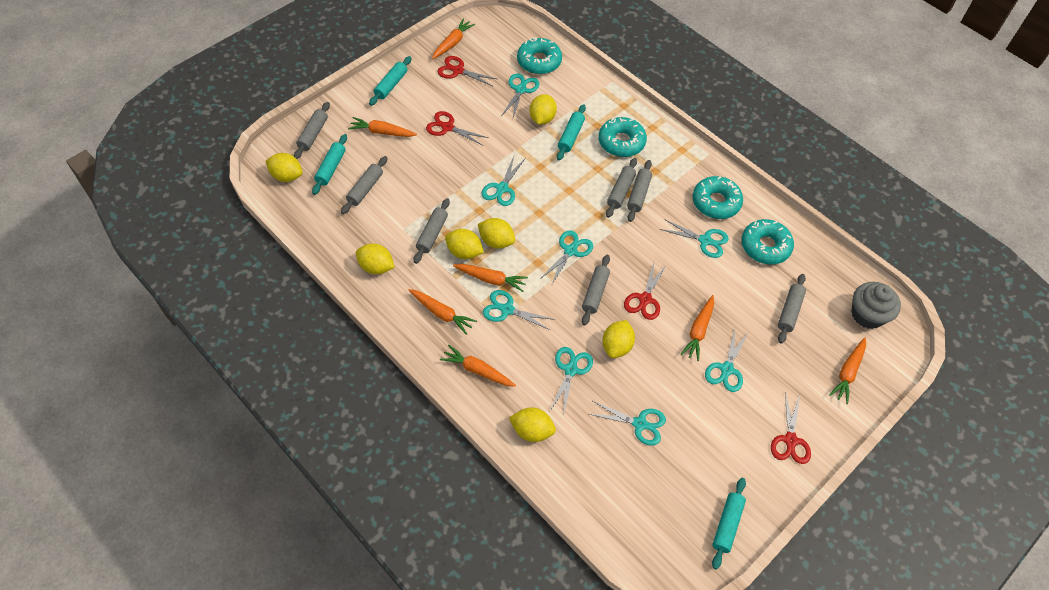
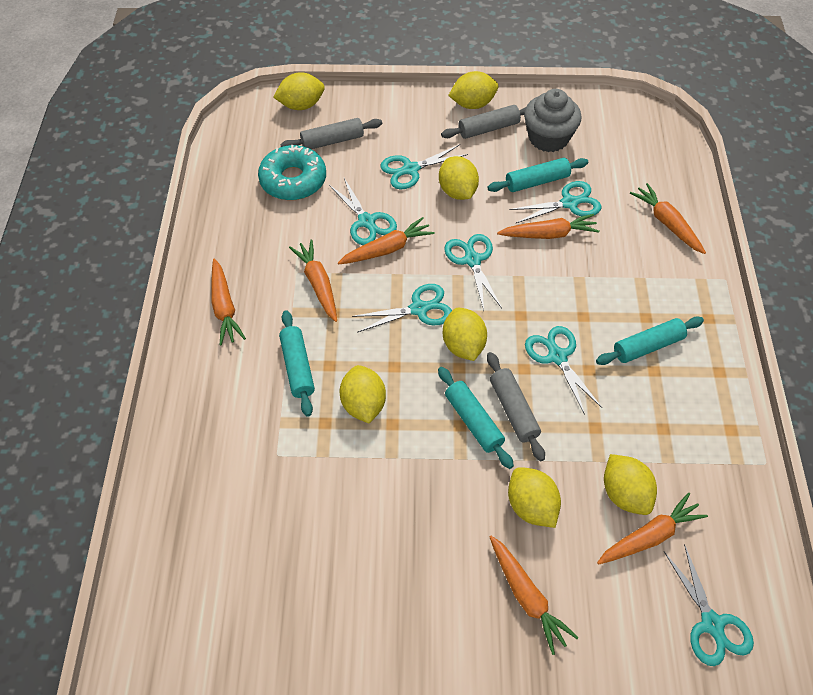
grey rolling pin: 7 -> 3
red scissors: 4 -> 0
turquoise donut: 4 -> 1
turquoise scissors: 8 -> 7

